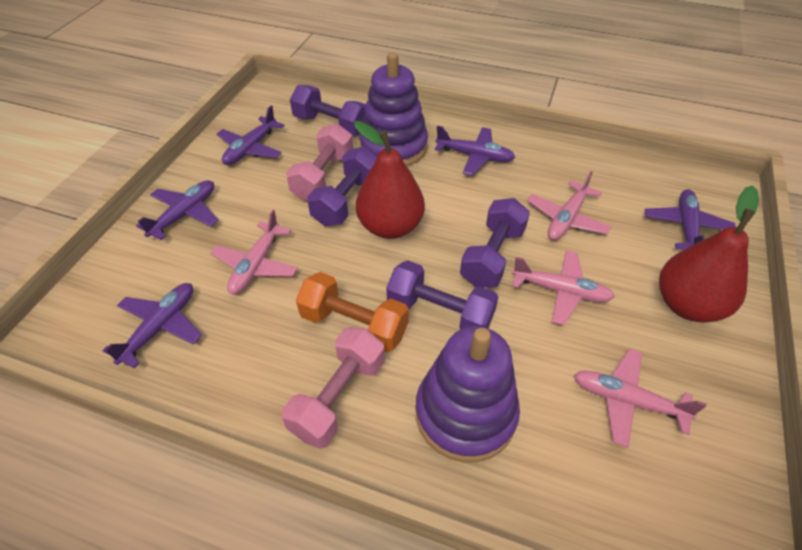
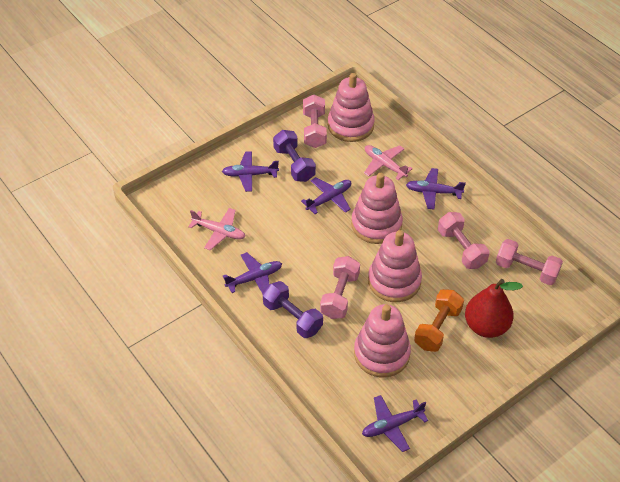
pink dumbbell: 2 -> 4
pink plane: 4 -> 2
pink stacking toy: 0 -> 4
purple dumbbell: 4 -> 2
purple stacking toy: 2 -> 0
red pear: 2 -> 1

